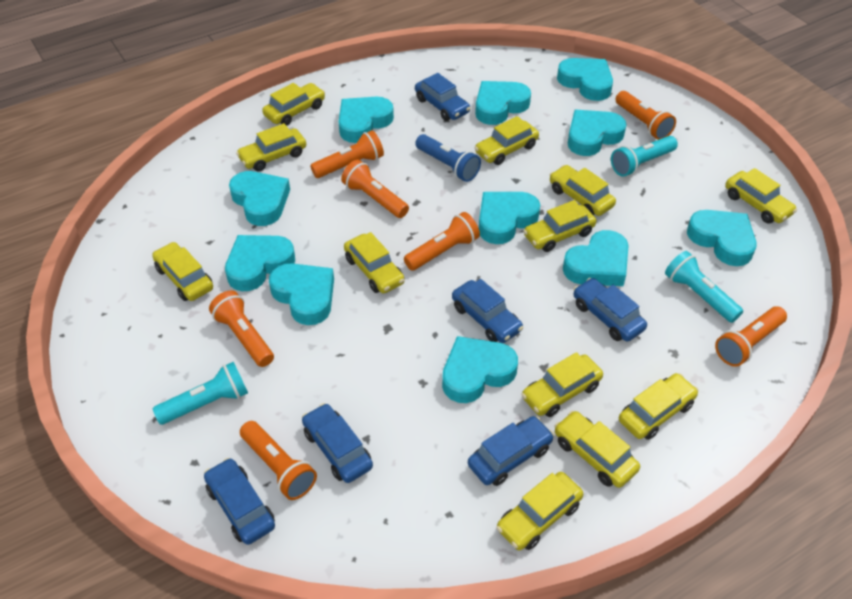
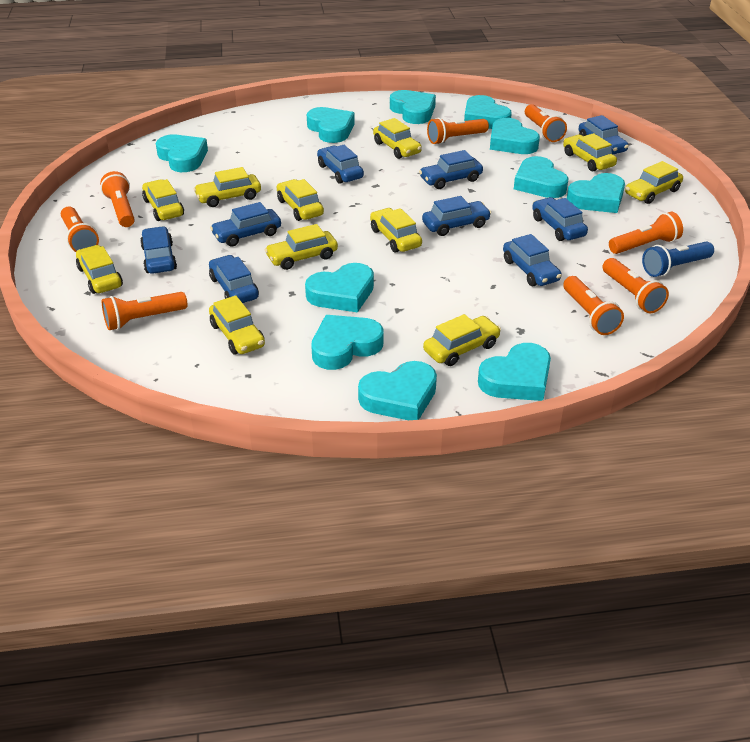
blue car: 6 -> 9
orange flashlight: 7 -> 8
turquoise flashlight: 3 -> 0
yellow car: 12 -> 11

